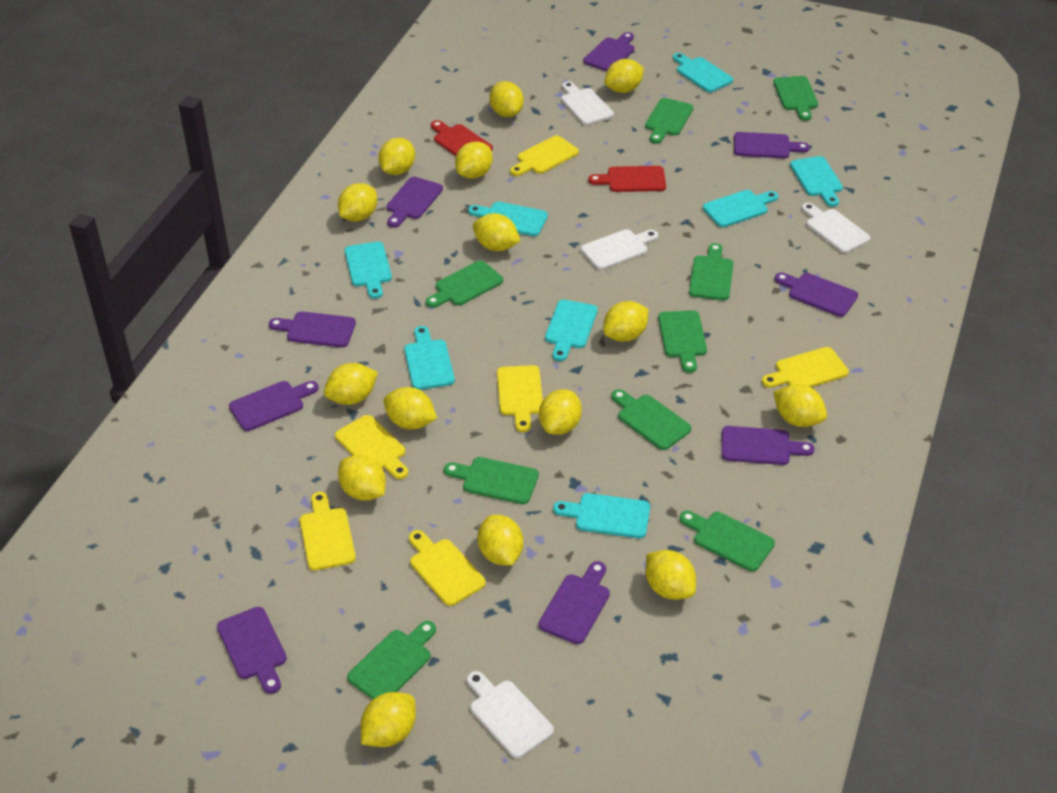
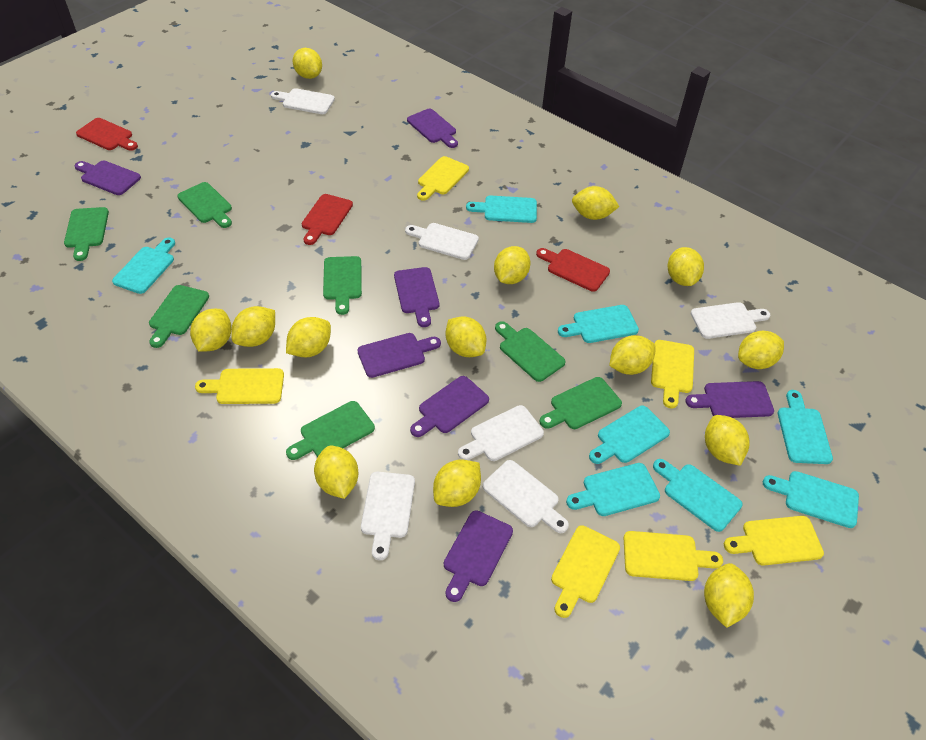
green cutting board: 9 -> 7
purple cutting board: 9 -> 7
red cutting board: 2 -> 3
white cutting board: 4 -> 6
yellow lemon: 15 -> 14

